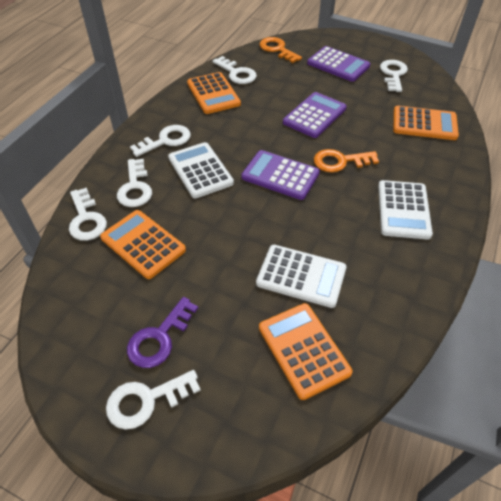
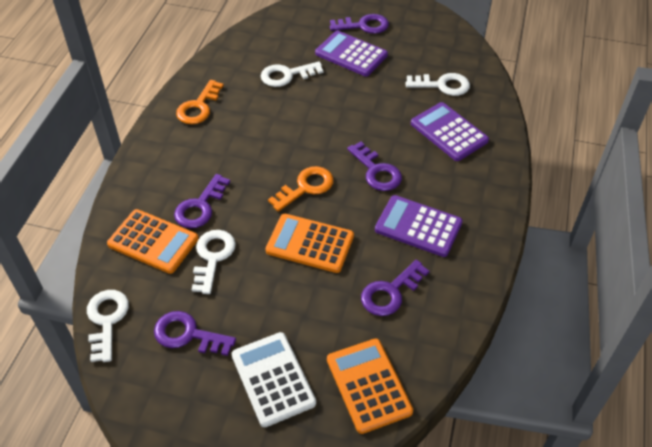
orange calculator: 4 -> 3
purple key: 1 -> 5
white calculator: 3 -> 1
white key: 6 -> 4

